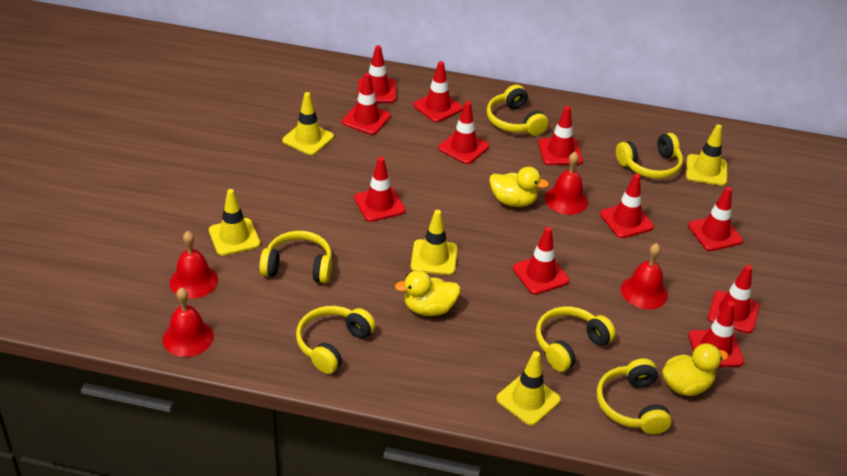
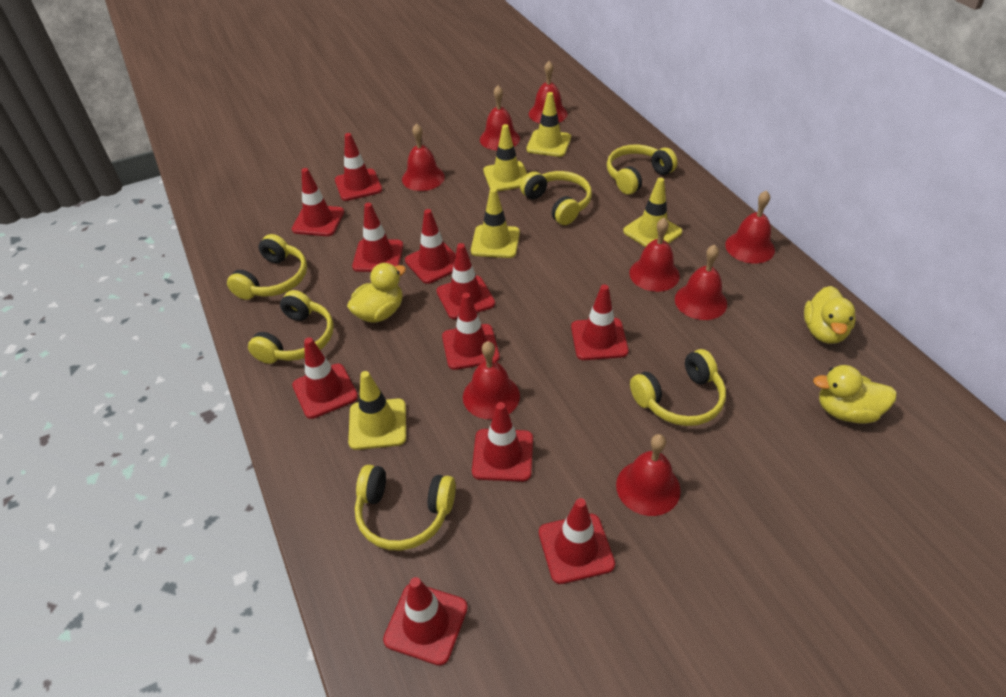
red bell: 4 -> 8

